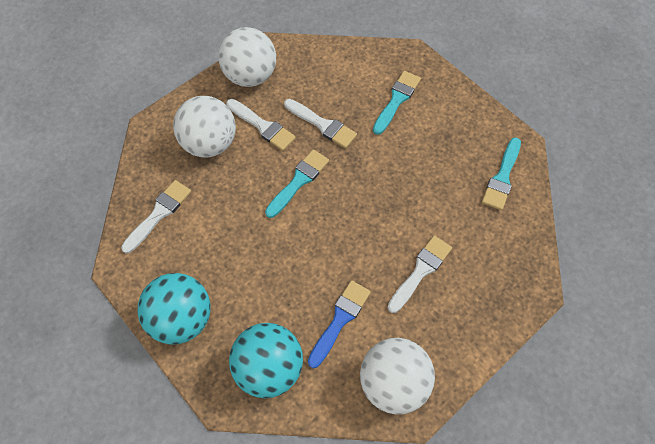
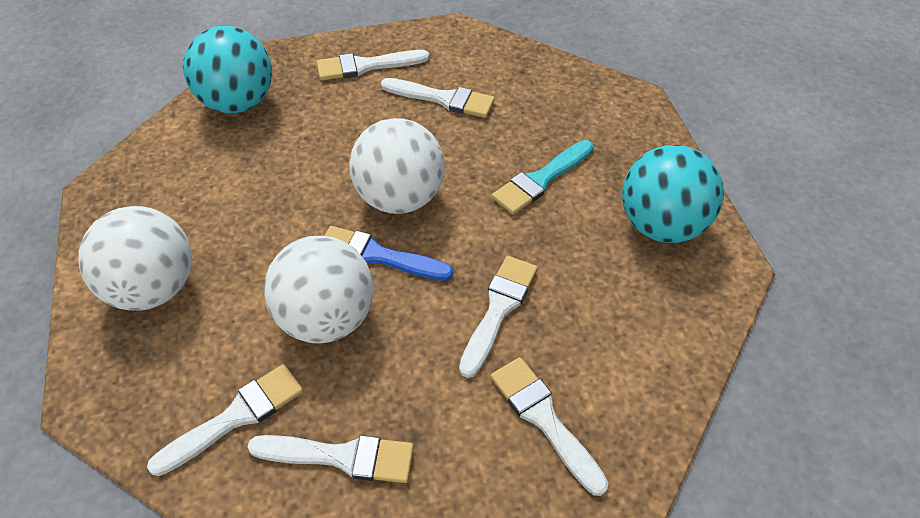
turquoise brush: 3 -> 1
white brush: 4 -> 6

